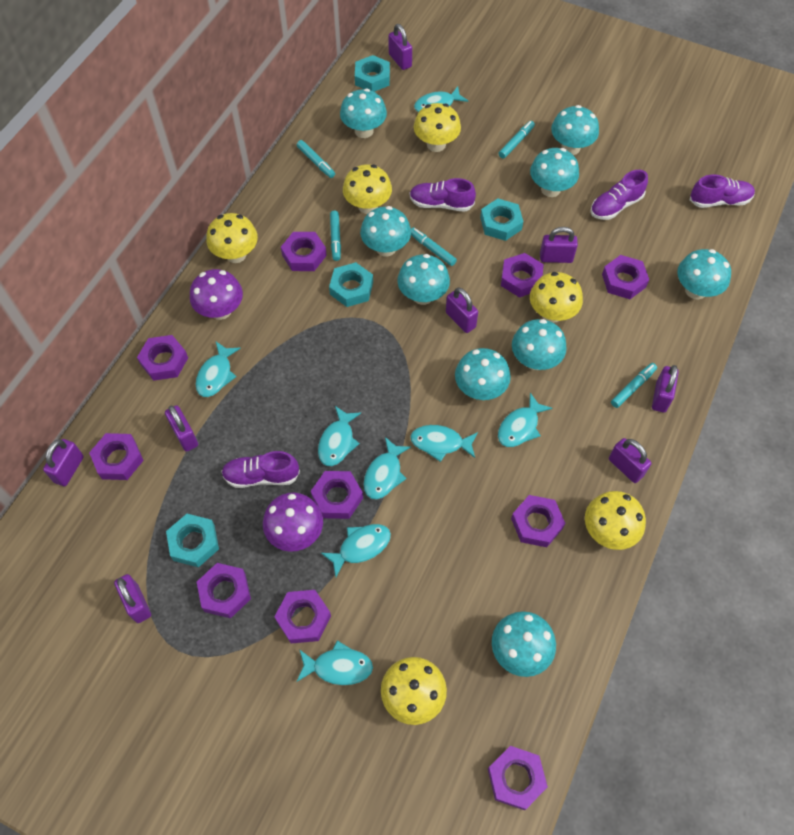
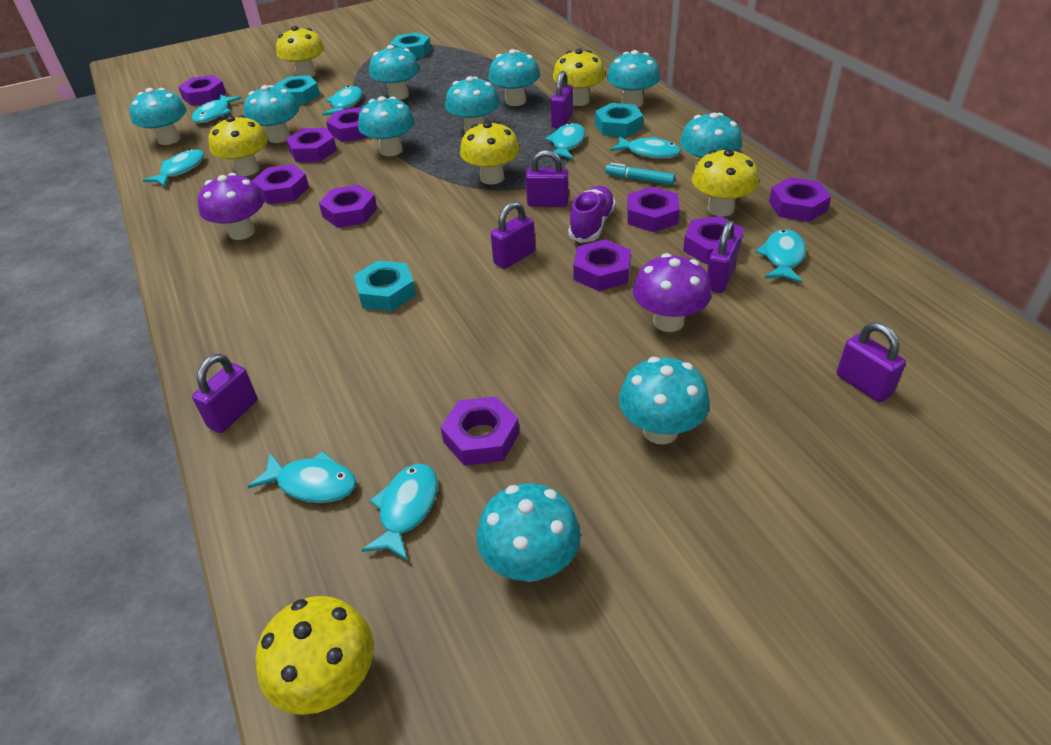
purple padlock: 8 -> 6
purple shoe: 4 -> 1
turquoise marker: 5 -> 1
turquoise mushroom: 9 -> 10

